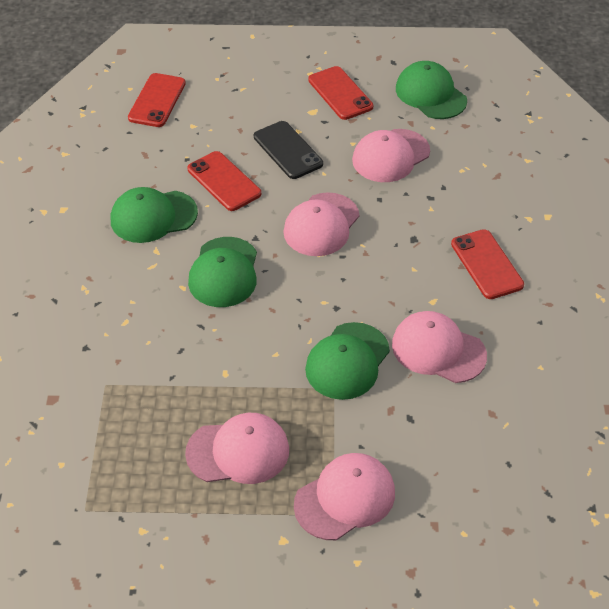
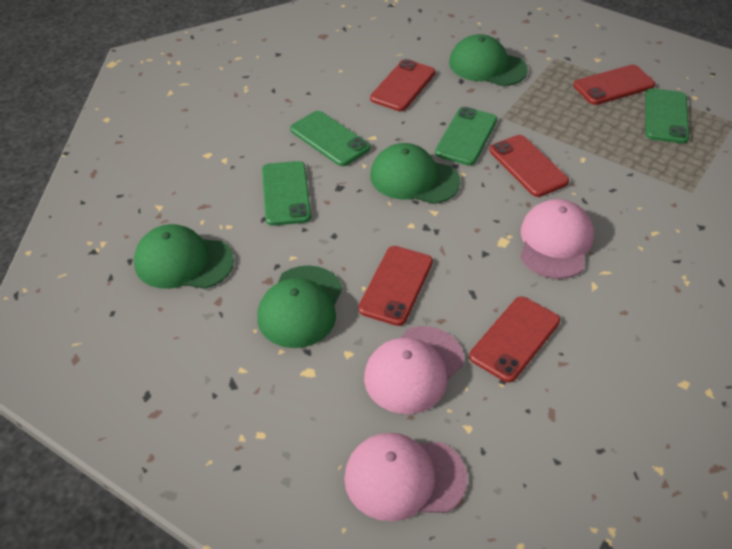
black phone: 1 -> 0
green phone: 0 -> 4
pink cap: 5 -> 3
red phone: 4 -> 5

